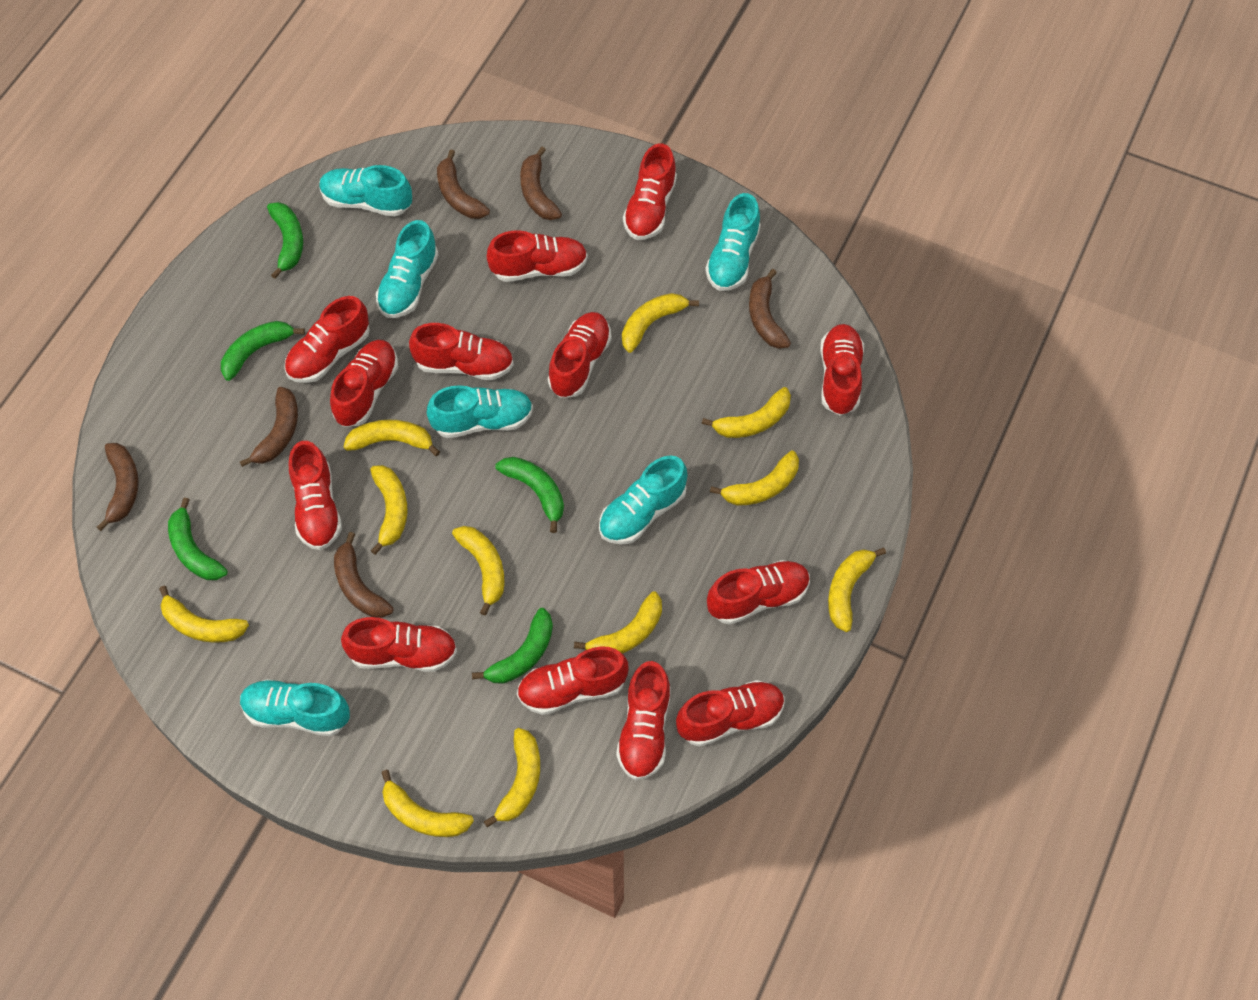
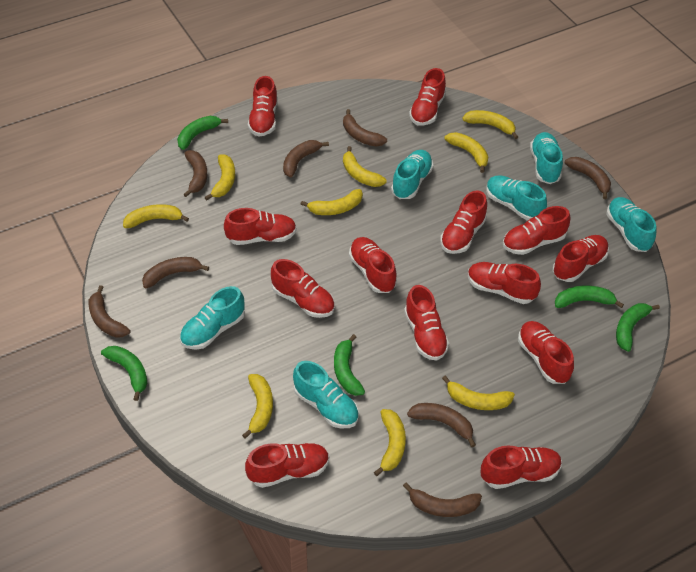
brown banana: 6 -> 8
yellow banana: 11 -> 9

